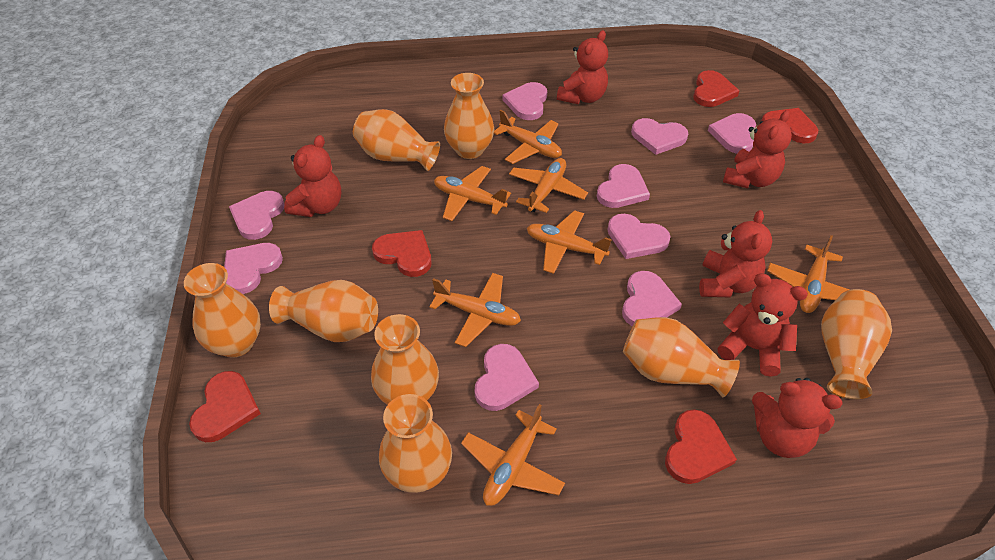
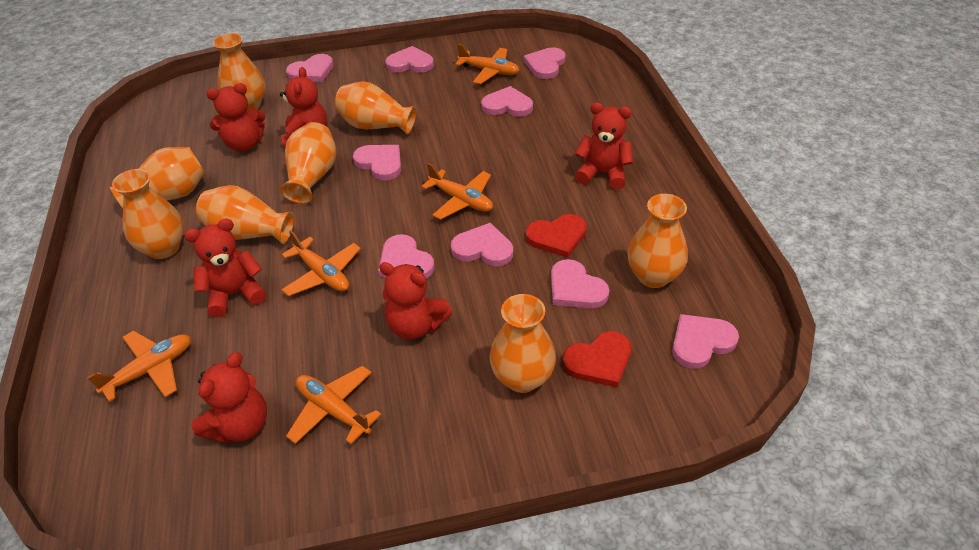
orange plane: 7 -> 5
red heart: 5 -> 2

